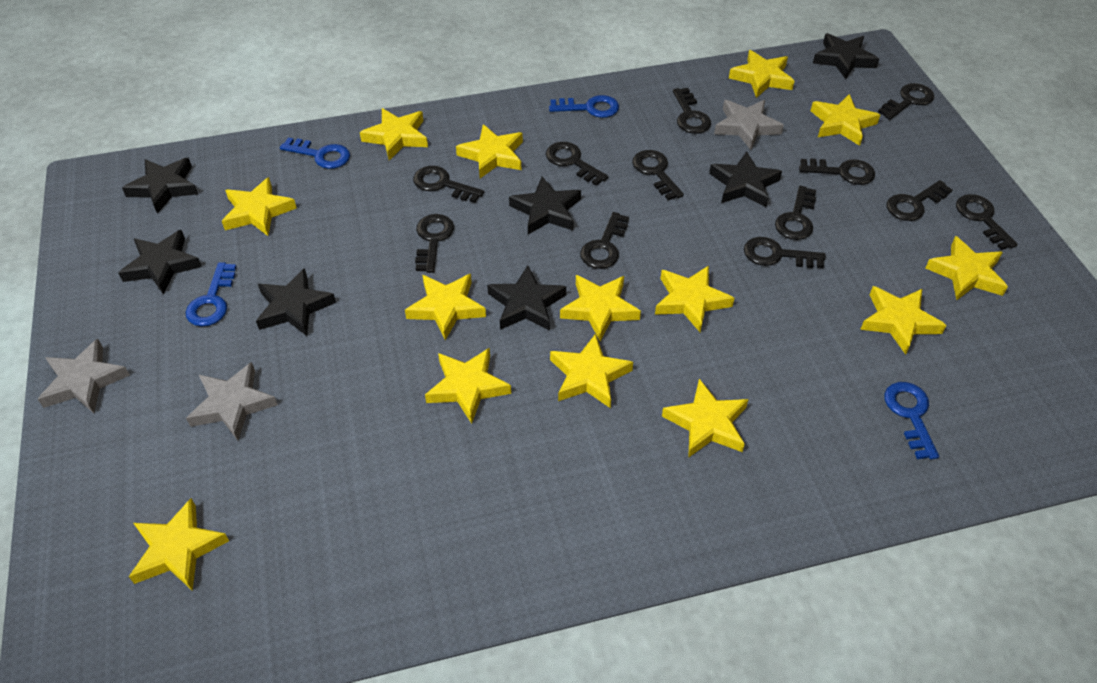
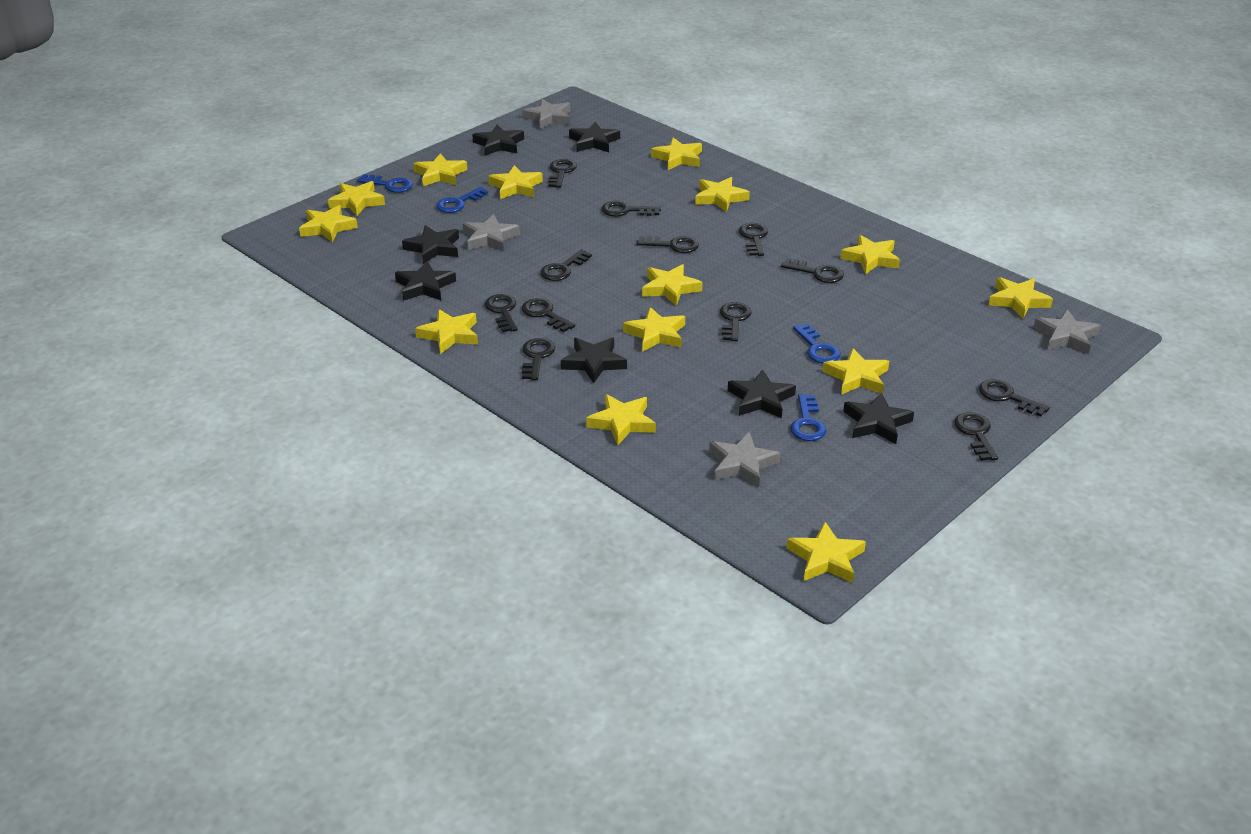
grey star: 3 -> 4

